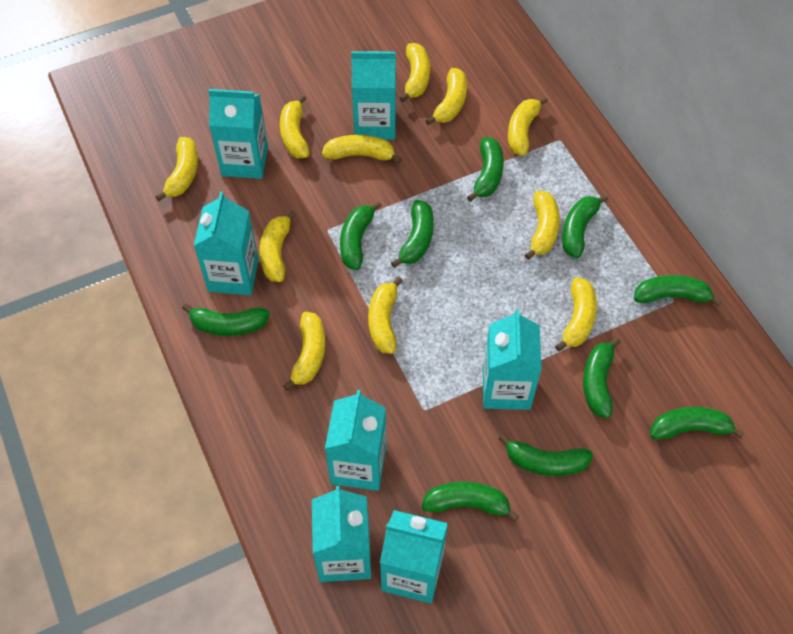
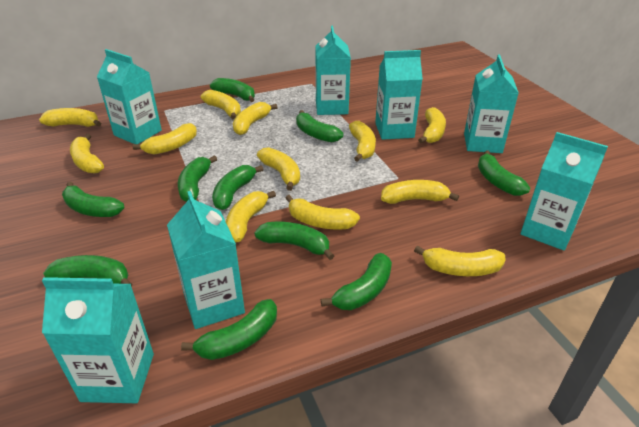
yellow banana: 11 -> 12

